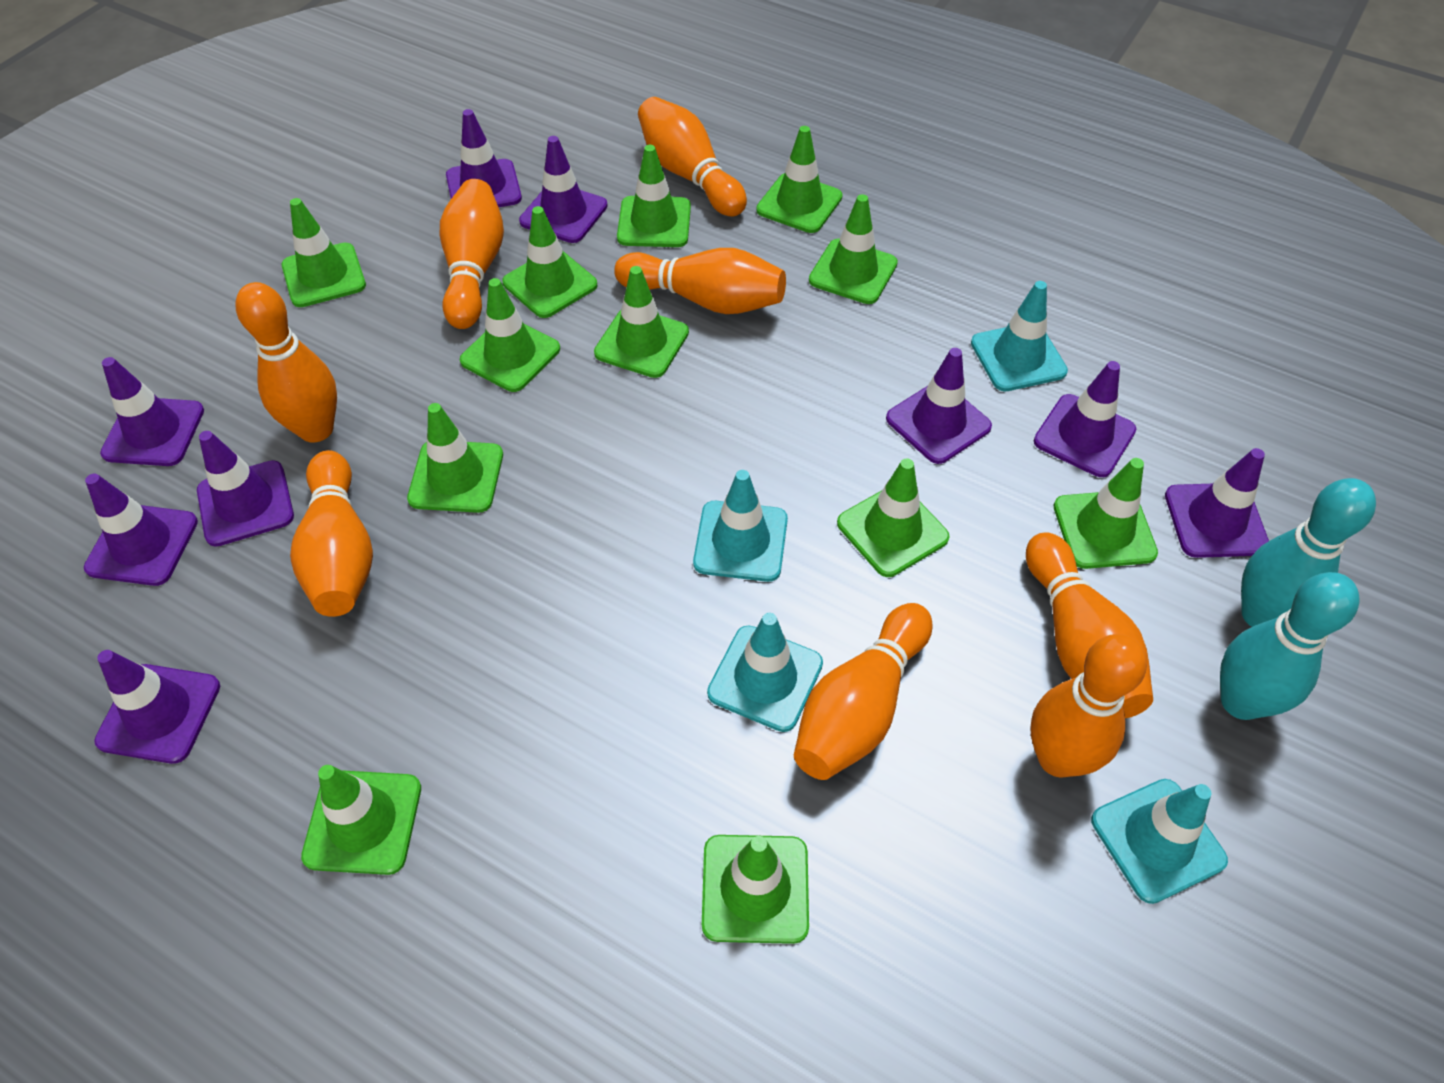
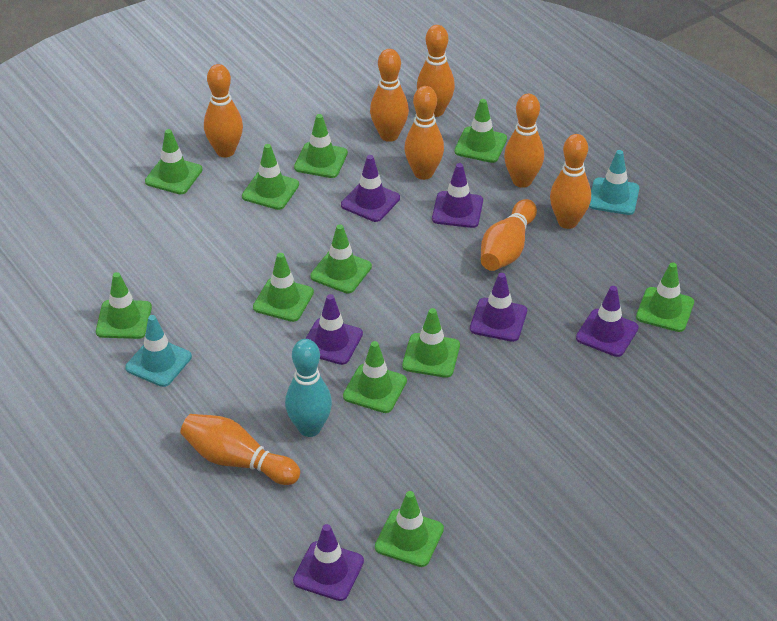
green traffic cone: 12 -> 11
purple traffic cone: 9 -> 6
turquoise bowling pin: 2 -> 1
turquoise traffic cone: 4 -> 2

